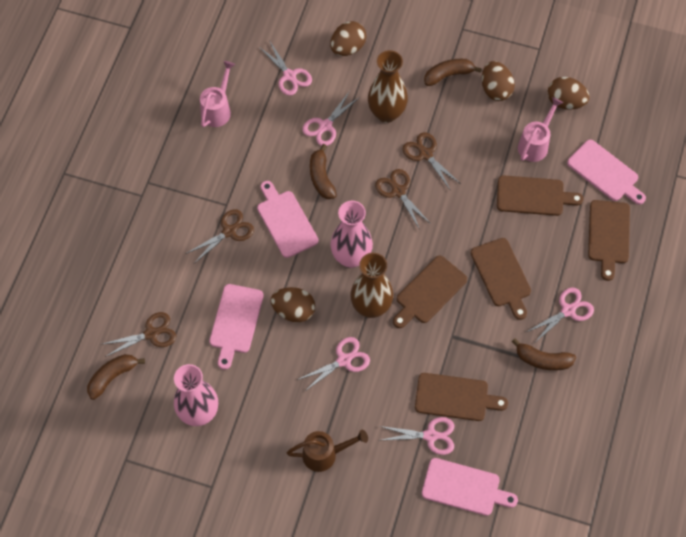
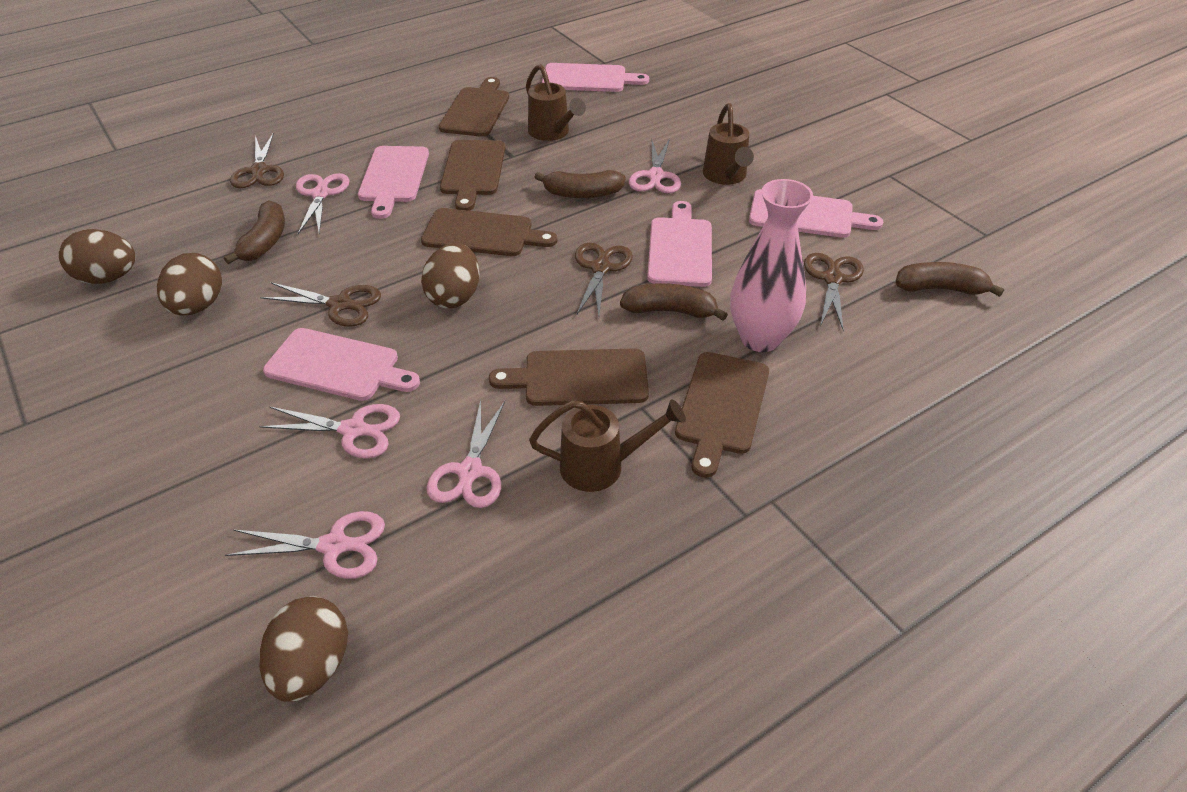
brown vase: 2 -> 0
brown watering can: 1 -> 3
pink cutting board: 4 -> 5
pink vase: 2 -> 1
pink watering can: 2 -> 0

